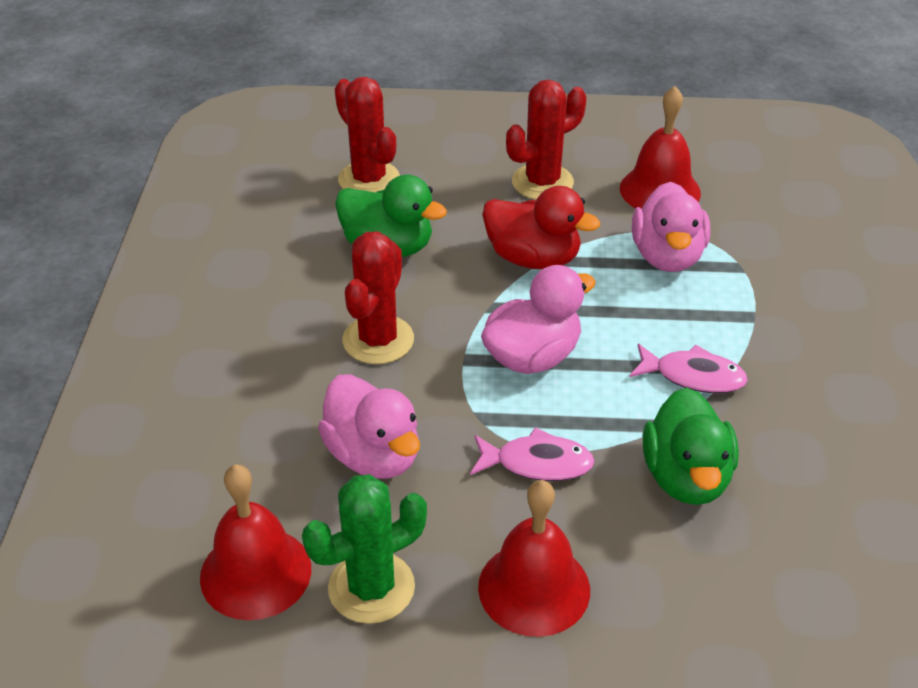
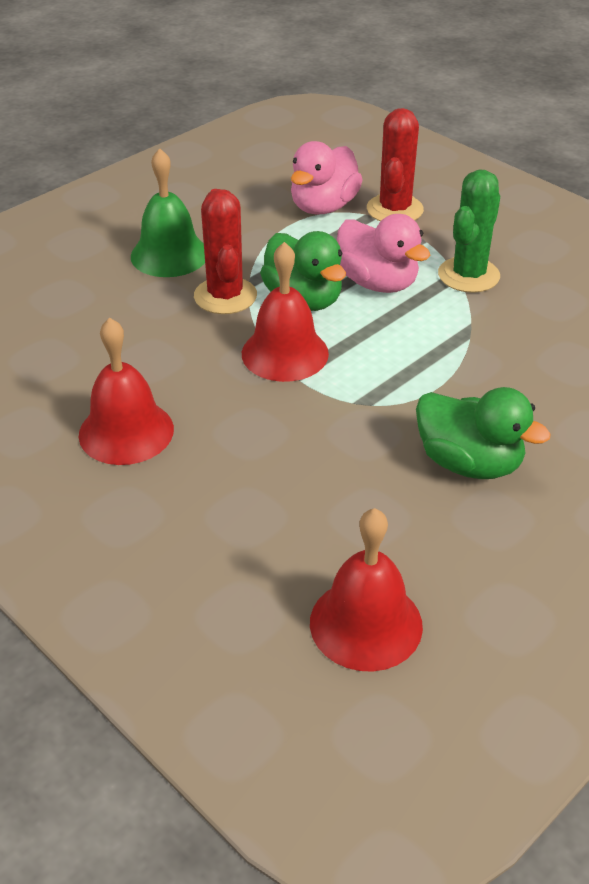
green bell: 0 -> 1
pink duck: 3 -> 2
pink fish: 2 -> 0
red cactus: 3 -> 2
red duck: 1 -> 0

